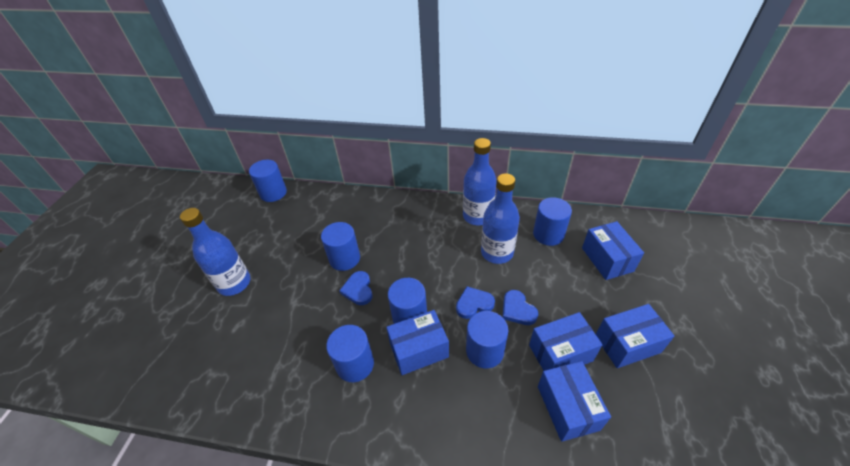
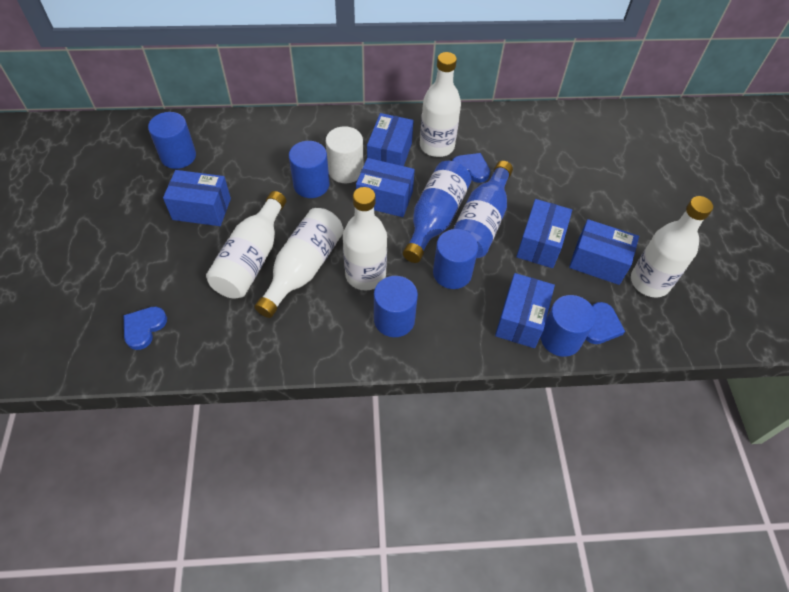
blue bottle: 3 -> 2
blue box: 5 -> 6
blue cylinder: 6 -> 5
white bottle: 0 -> 5
white cylinder: 0 -> 1

